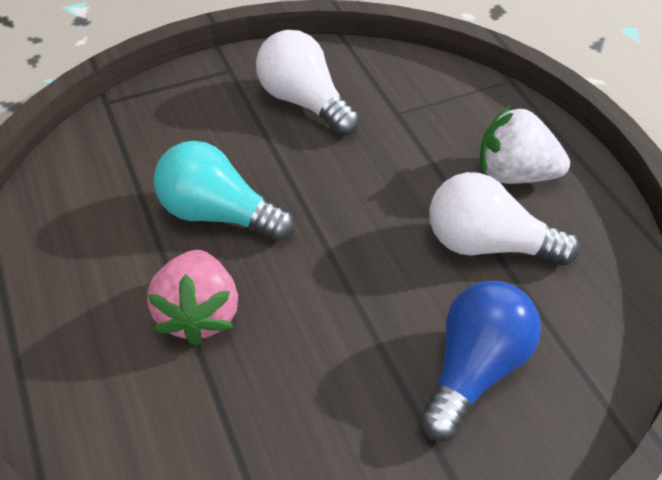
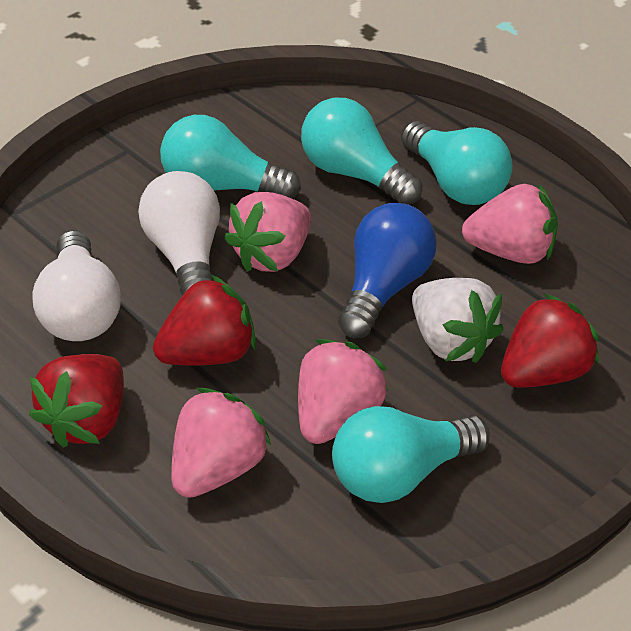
pink strawberry: 1 -> 4
red strawberry: 0 -> 3
turquoise light bulb: 1 -> 4

